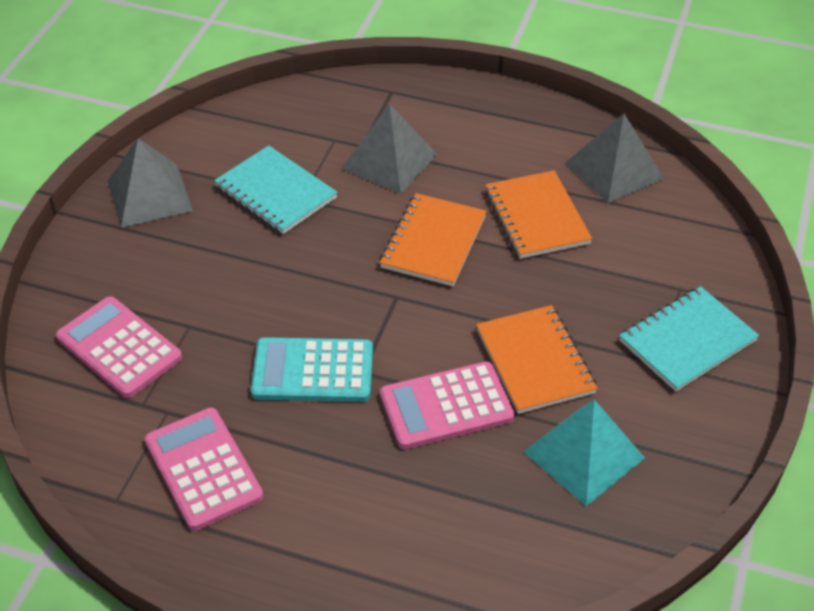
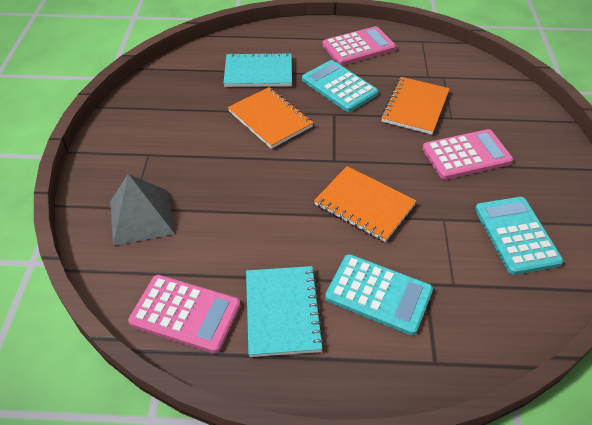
grey pyramid: 3 -> 1
turquoise calculator: 1 -> 3
turquoise pyramid: 1 -> 0

